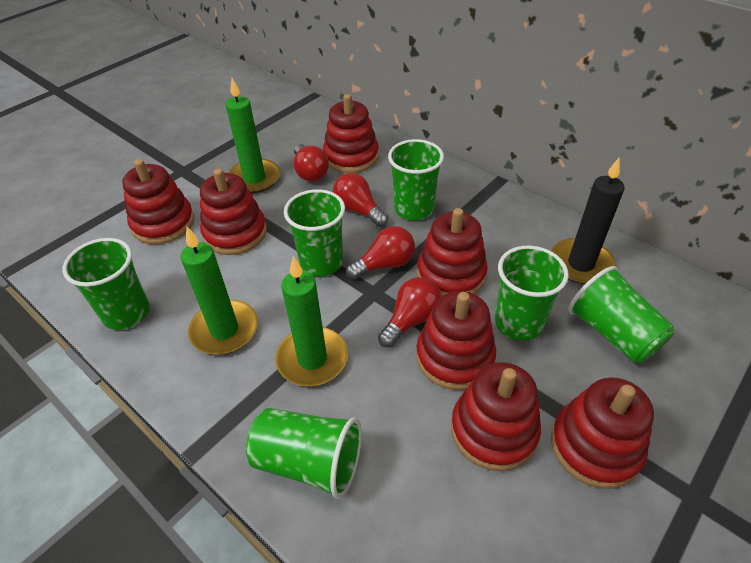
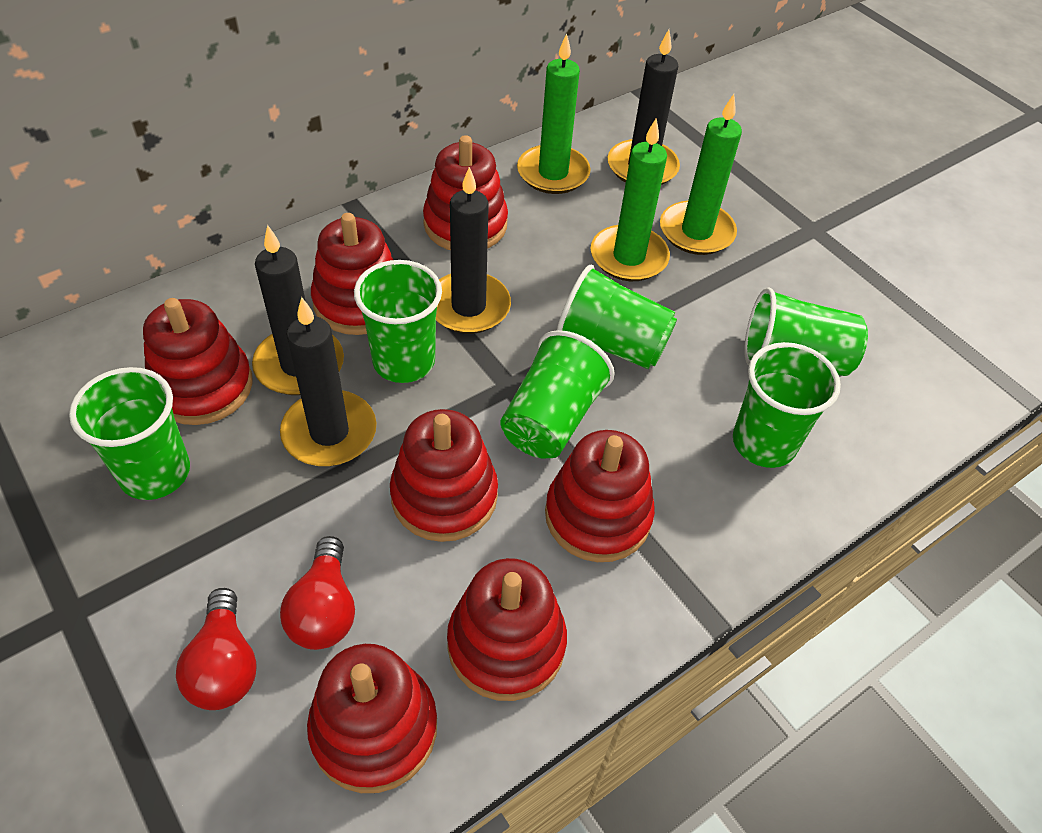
black candle: 1 -> 4
red light bulb: 4 -> 2

